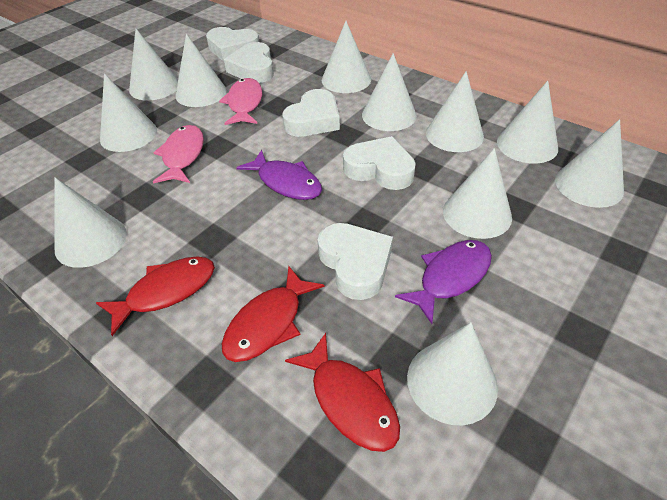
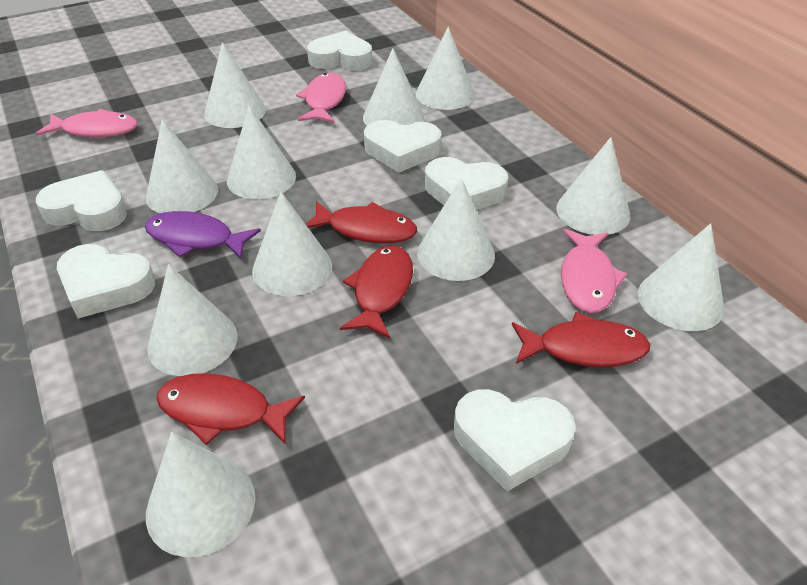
pink fish: 2 -> 3
purple fish: 2 -> 1
red fish: 3 -> 4
white heart: 5 -> 6

